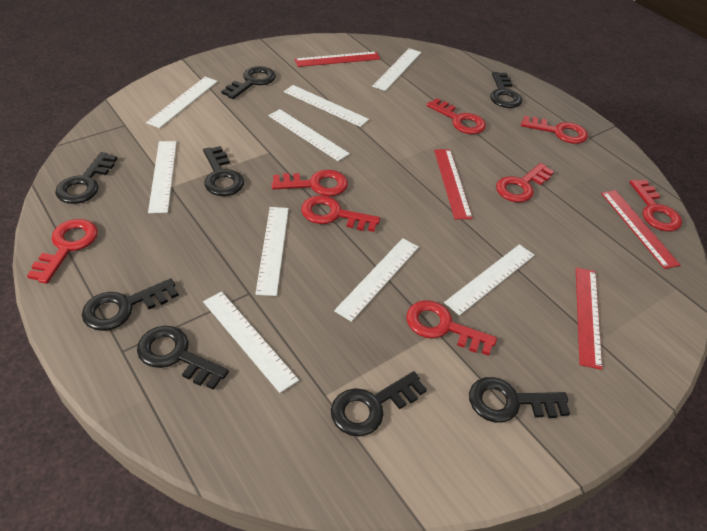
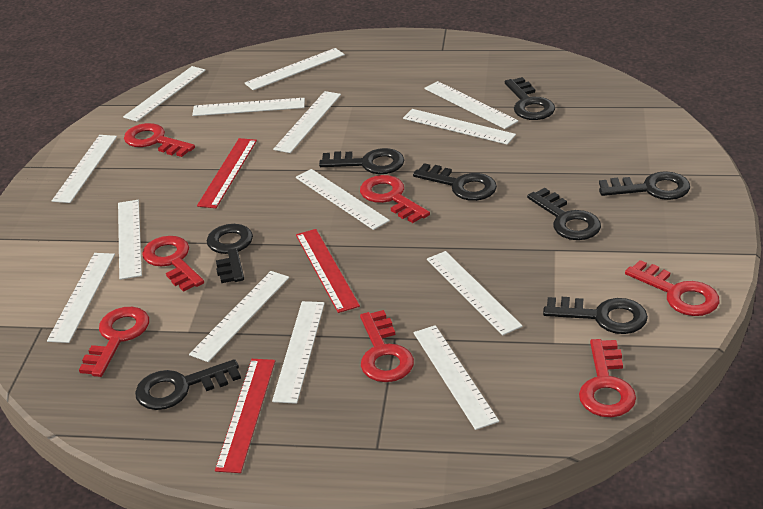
red key: 8 -> 7
red ruler: 4 -> 3
white ruler: 9 -> 14

